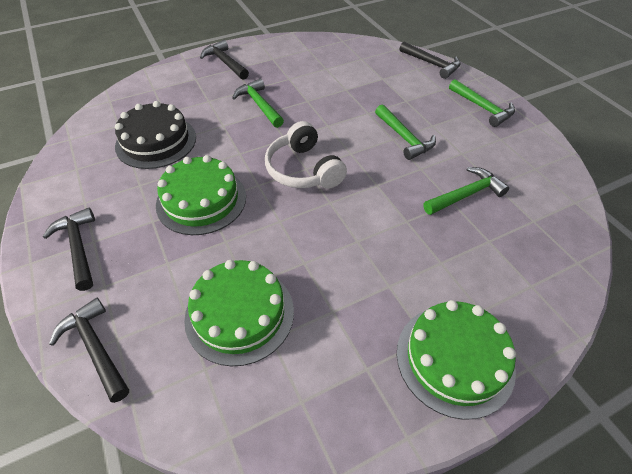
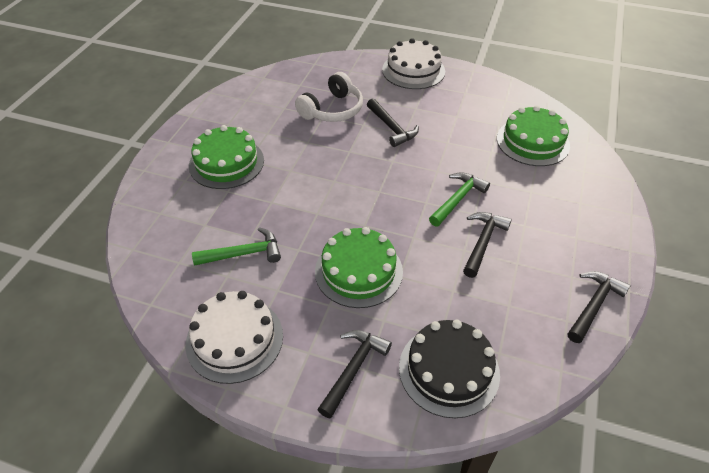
green hammer: 4 -> 2
white cake: 0 -> 2

